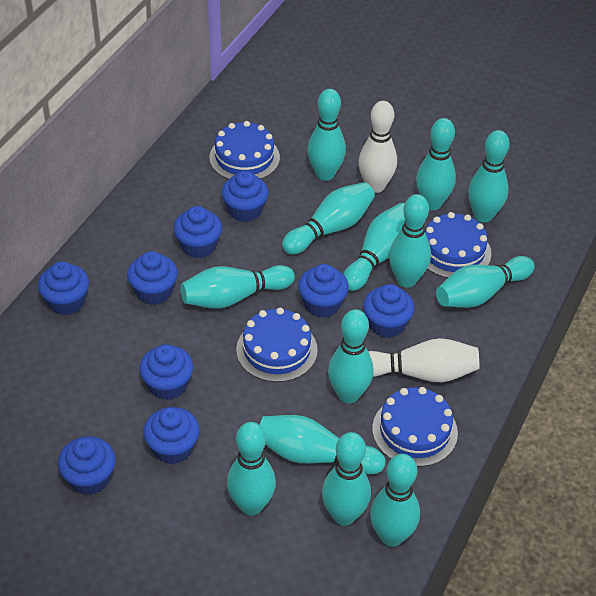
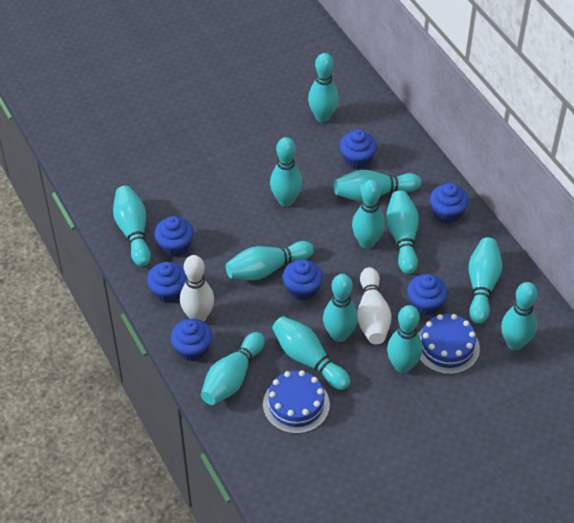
blue cake: 4 -> 2
blue cupcake: 9 -> 7

